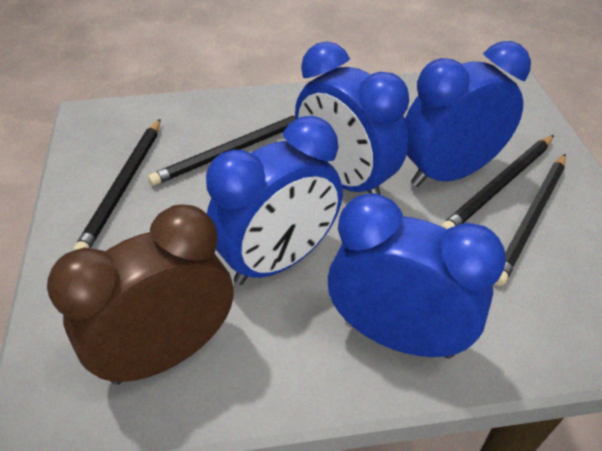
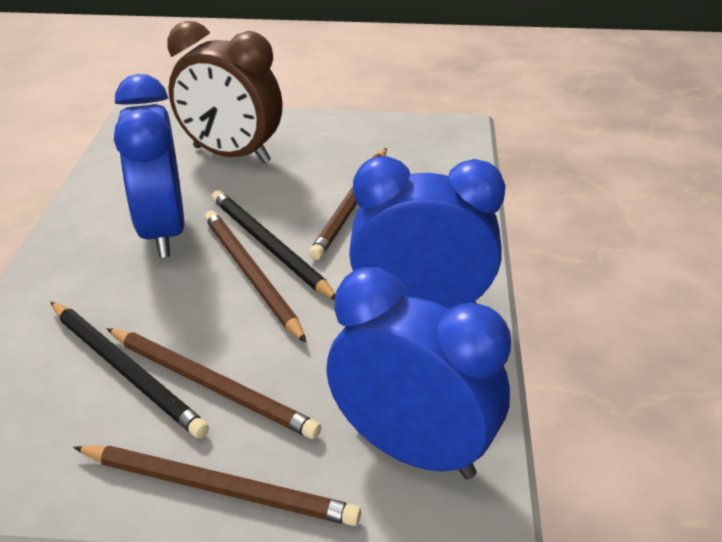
black pencil: 4 -> 2
blue clock: 4 -> 3
brown pencil: 0 -> 4

